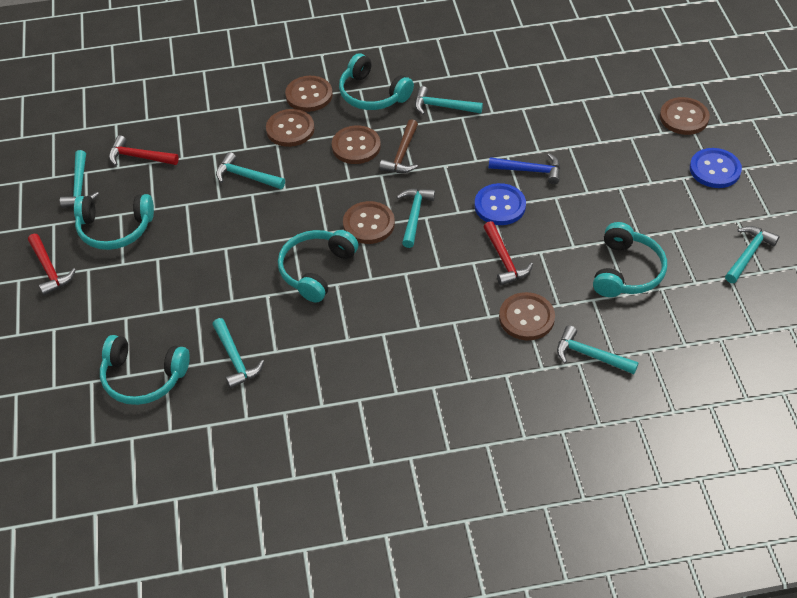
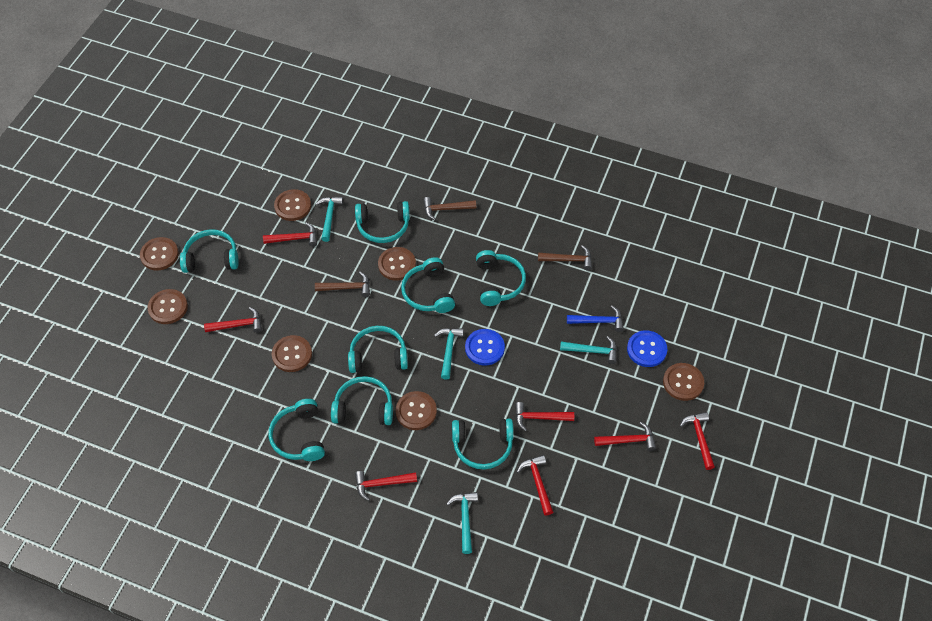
brown button: 6 -> 7
brown hammer: 1 -> 3
red hammer: 3 -> 7
turquoise hammer: 7 -> 4
turquoise headphones: 5 -> 8

